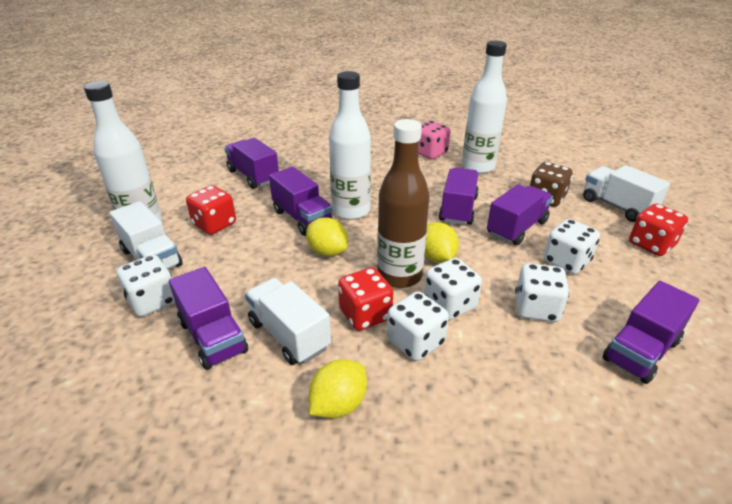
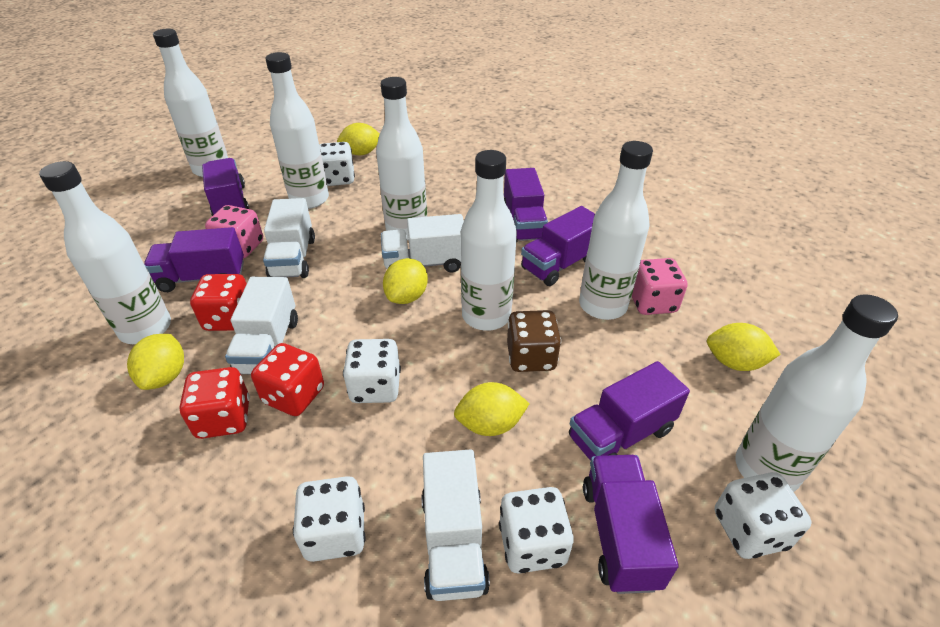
brown bottle: 1 -> 0
pink dice: 1 -> 2
white bottle: 3 -> 7
white truck: 3 -> 4
yellow lemon: 3 -> 5

